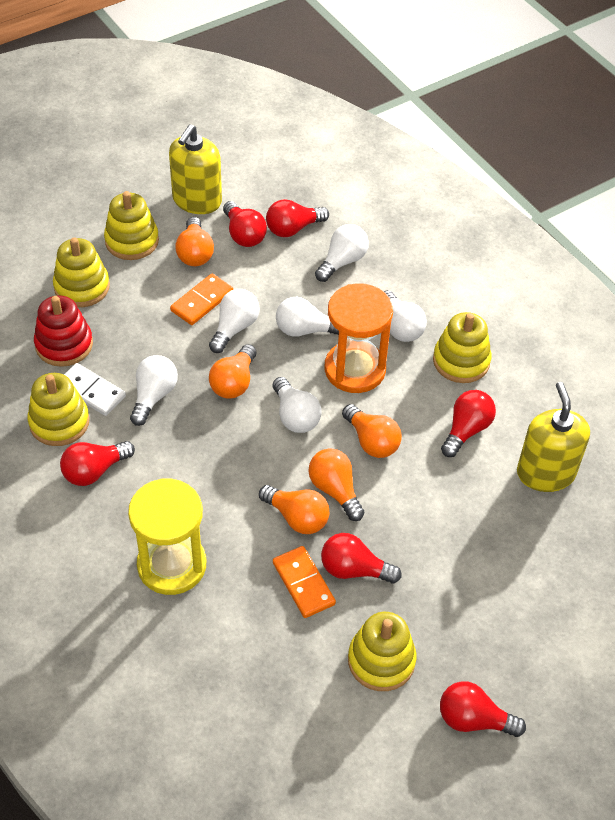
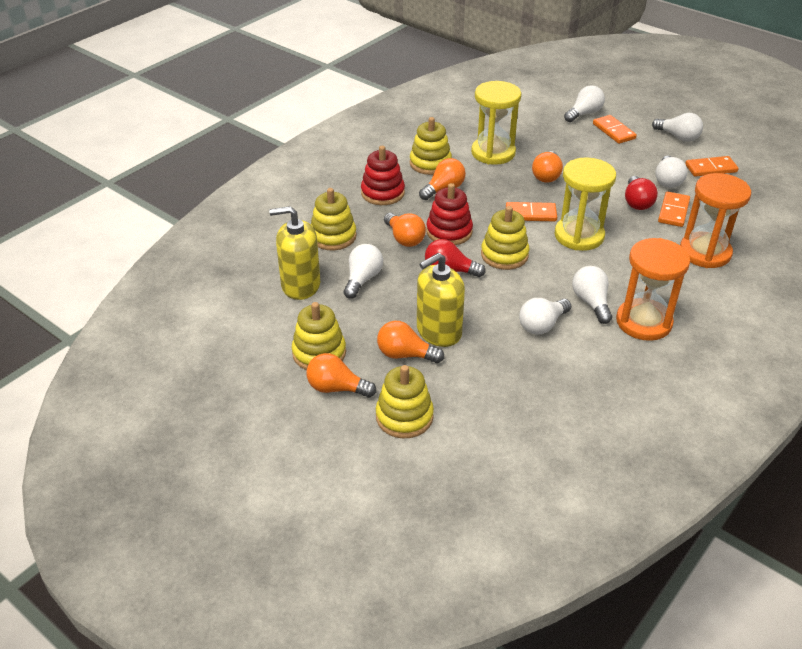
orange domino: 2 -> 4
orange hourglass: 1 -> 2
red light bulb: 6 -> 2
red stacking toy: 1 -> 2
white domino: 1 -> 0
yellow hourglass: 1 -> 2

